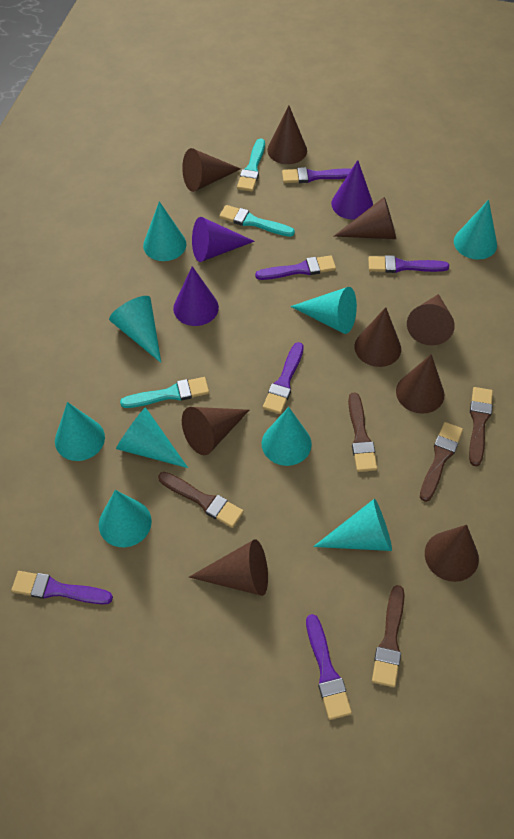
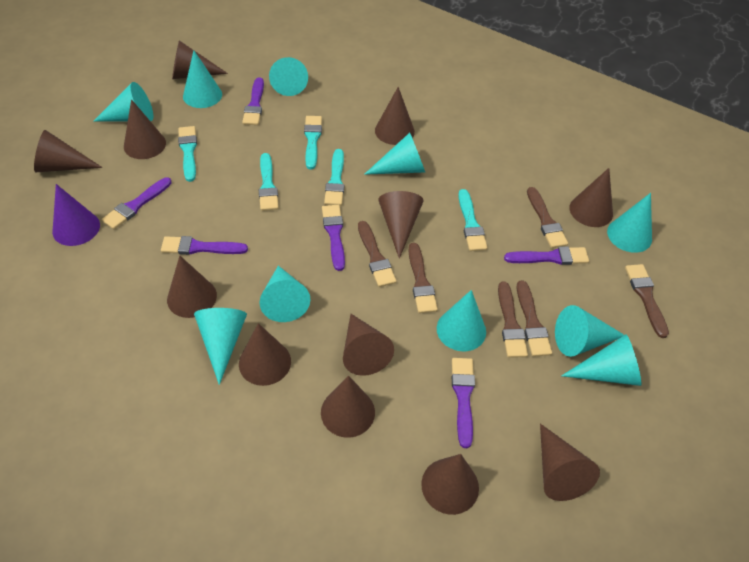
brown brush: 5 -> 6
brown cone: 9 -> 12
purple cone: 3 -> 1
turquoise brush: 3 -> 5
turquoise cone: 9 -> 10

